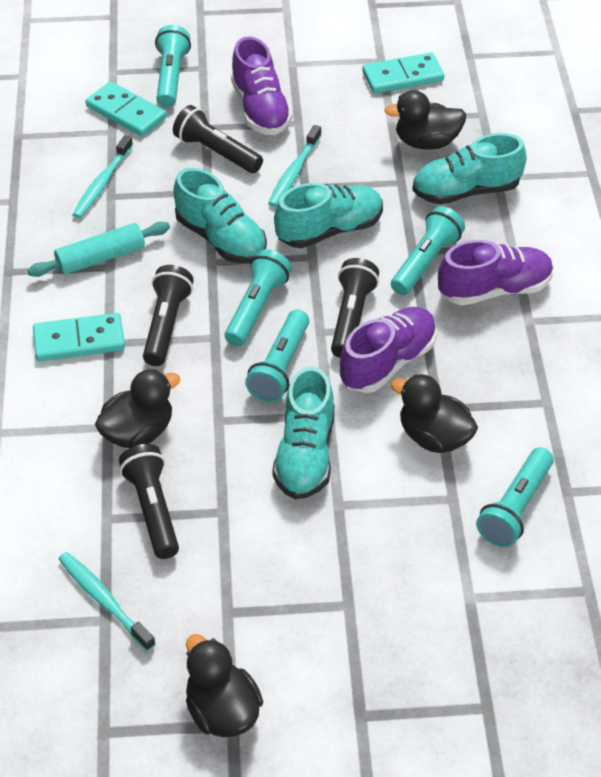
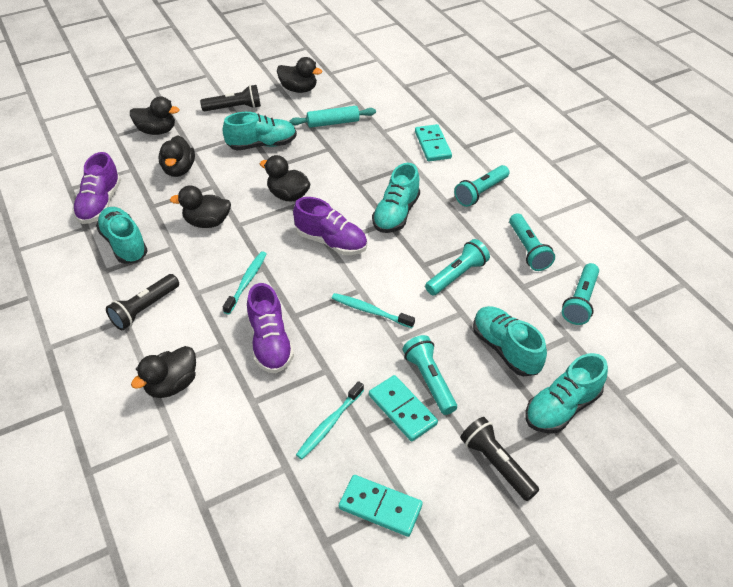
black duck: 4 -> 6
black flashlight: 4 -> 3
turquoise shoe: 4 -> 5

